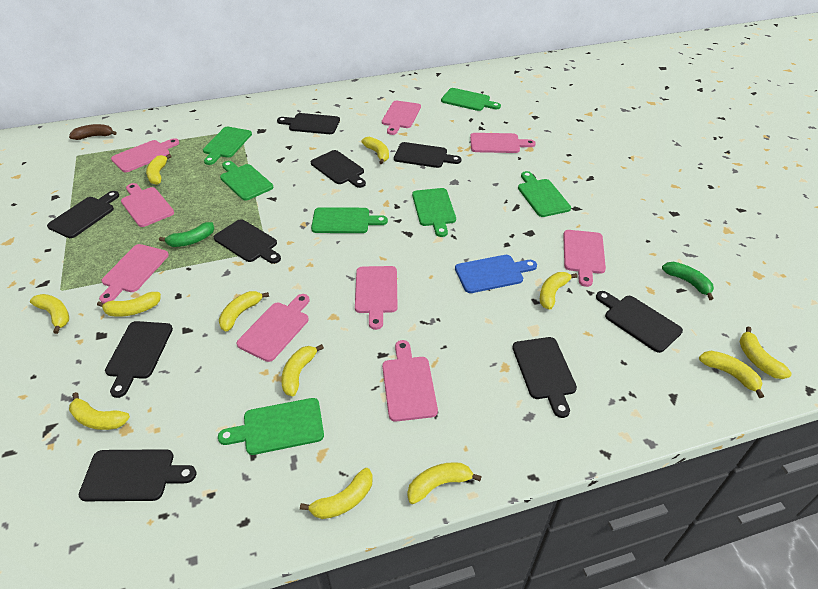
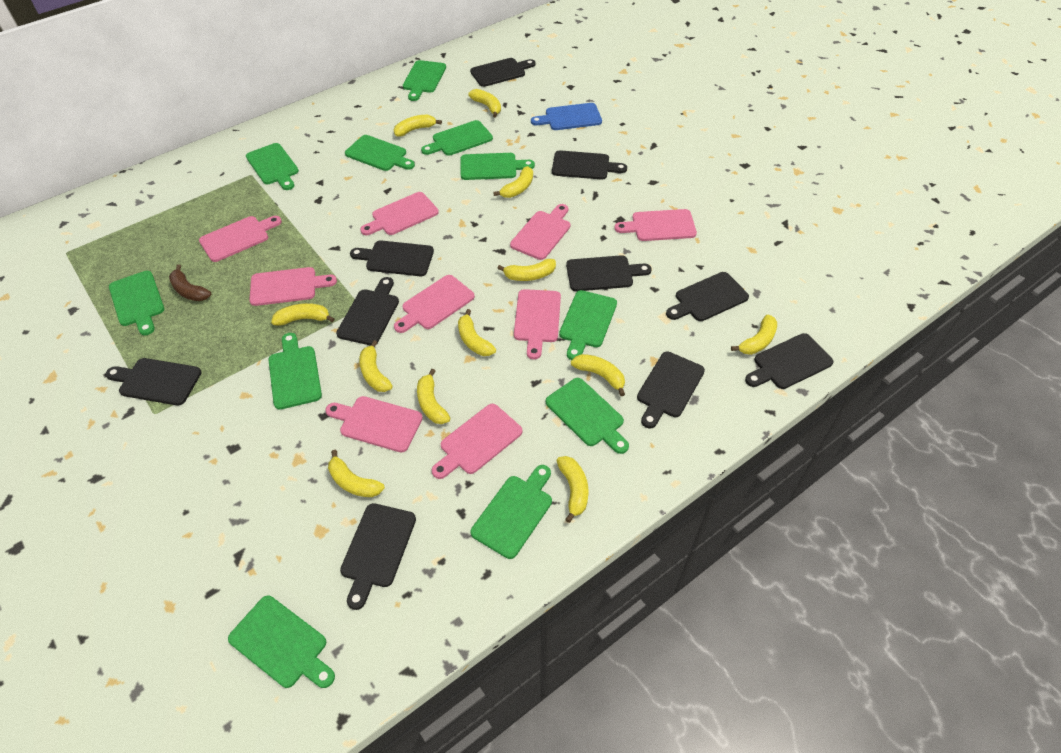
black cutting board: 9 -> 10
green banana: 2 -> 0
green cutting board: 7 -> 11

